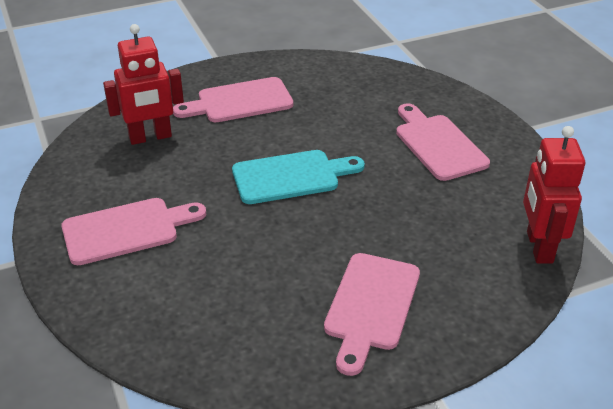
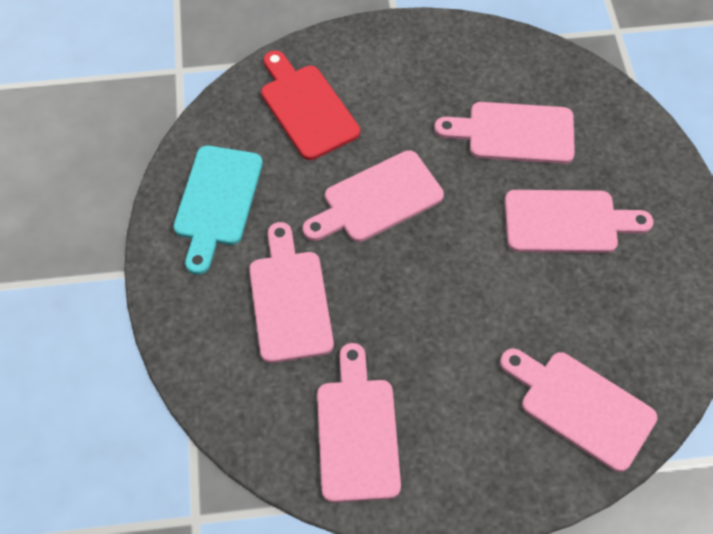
pink cutting board: 4 -> 6
red cutting board: 0 -> 1
red robot: 2 -> 0

